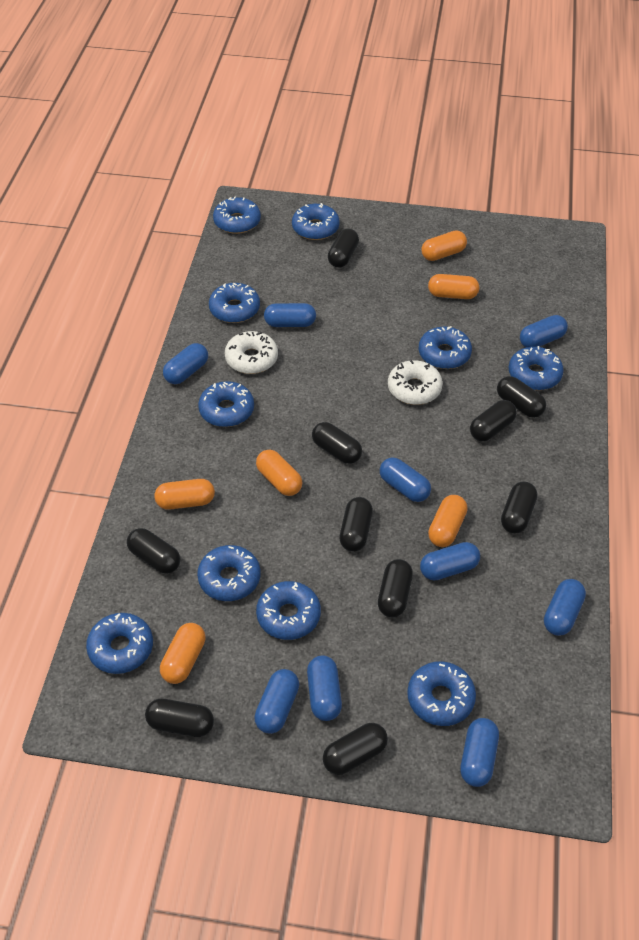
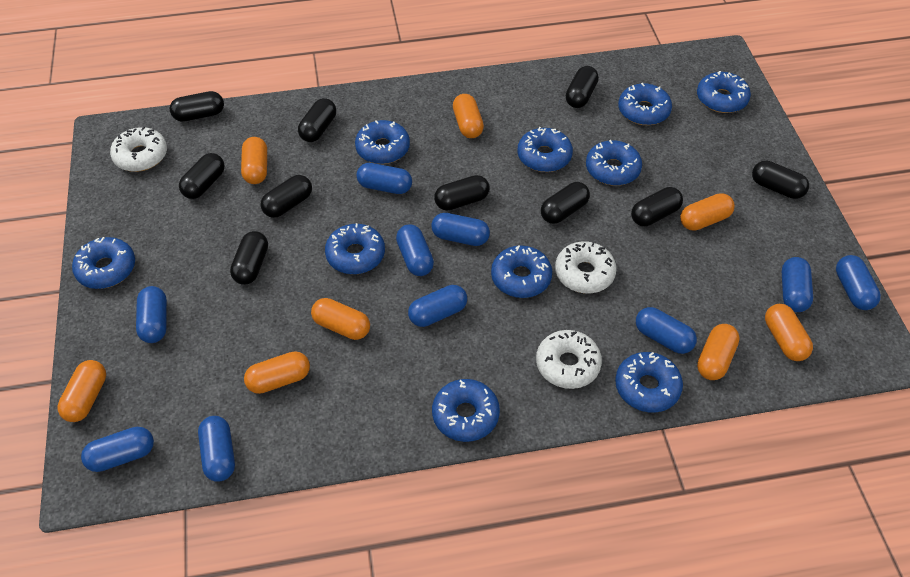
blue capsule: 9 -> 10
orange capsule: 6 -> 8
white donut: 2 -> 3

